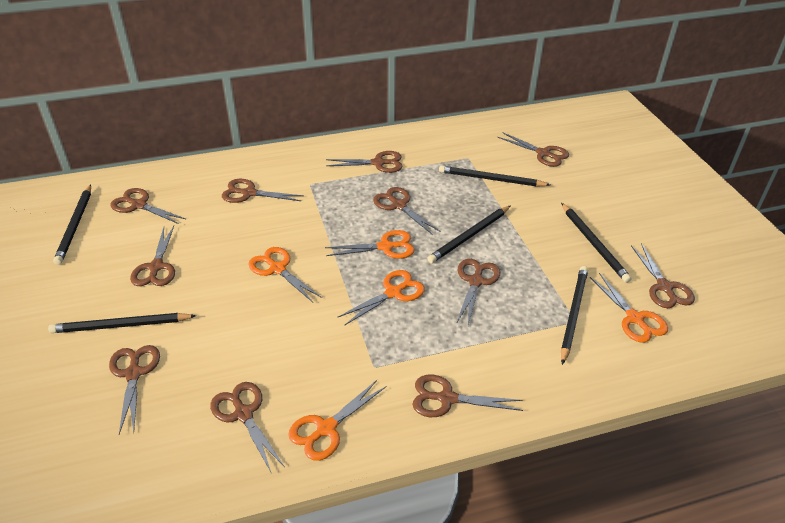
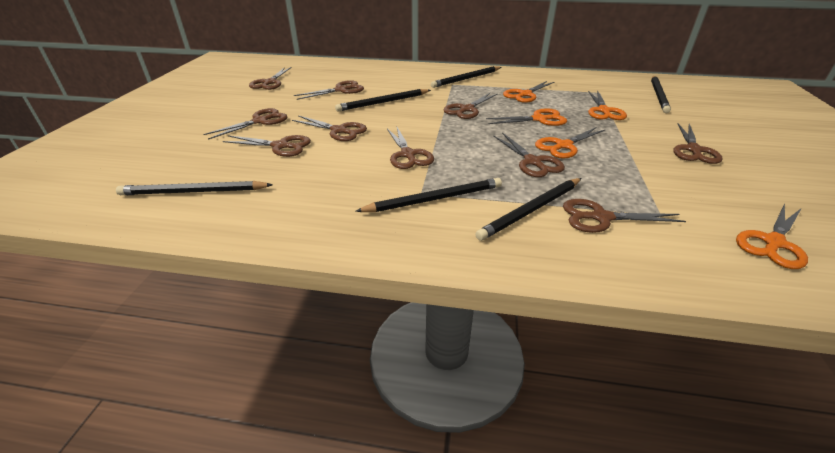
brown scissors: 11 -> 10

